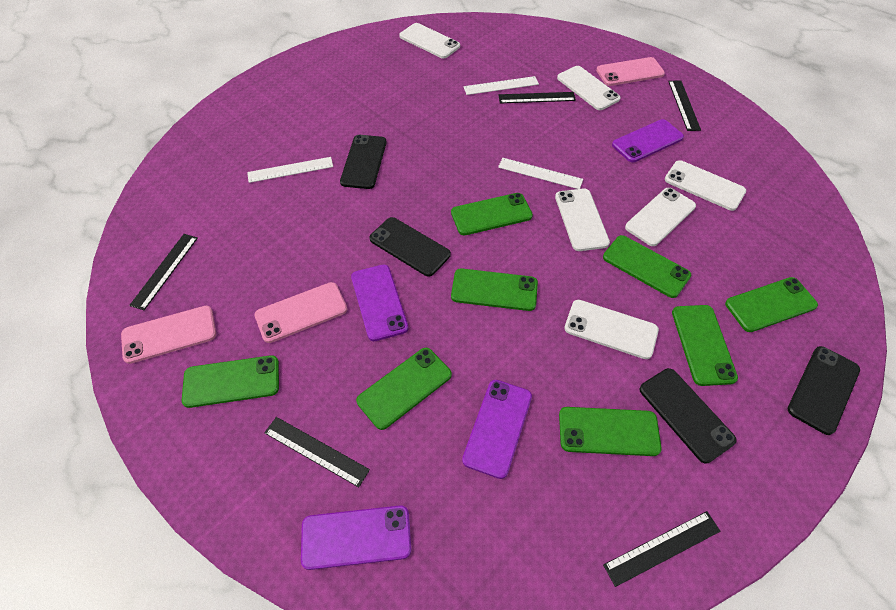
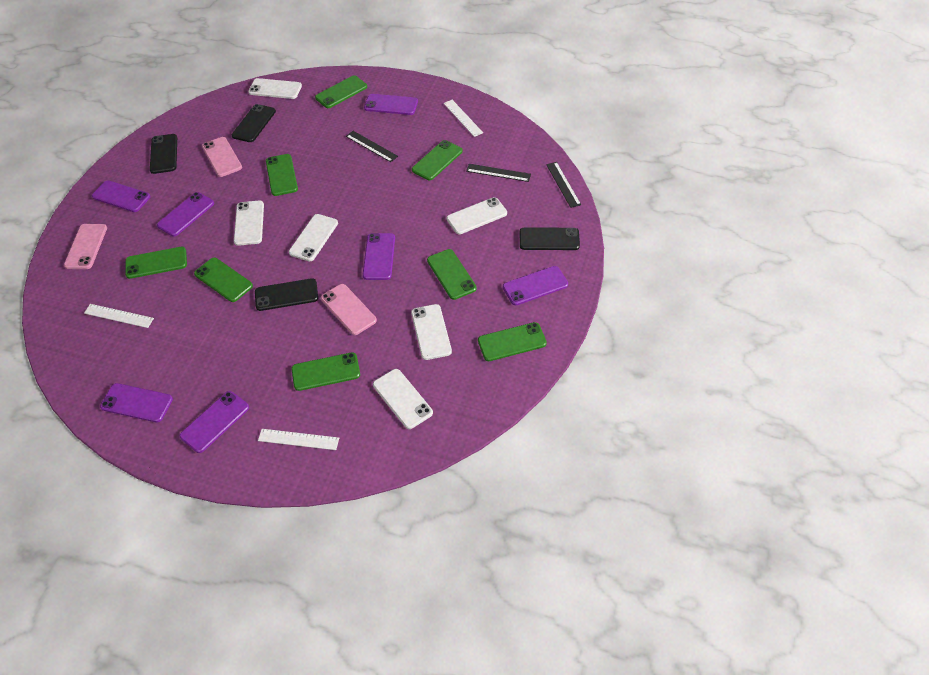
black ruler: 5 -> 3
purple phone: 4 -> 7

